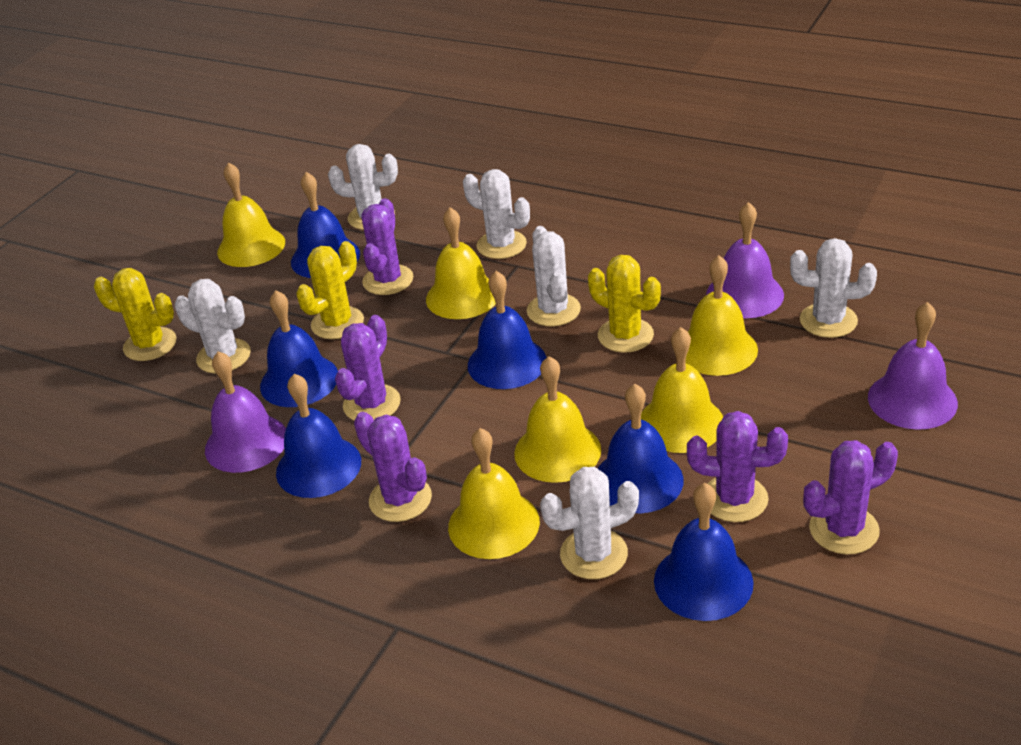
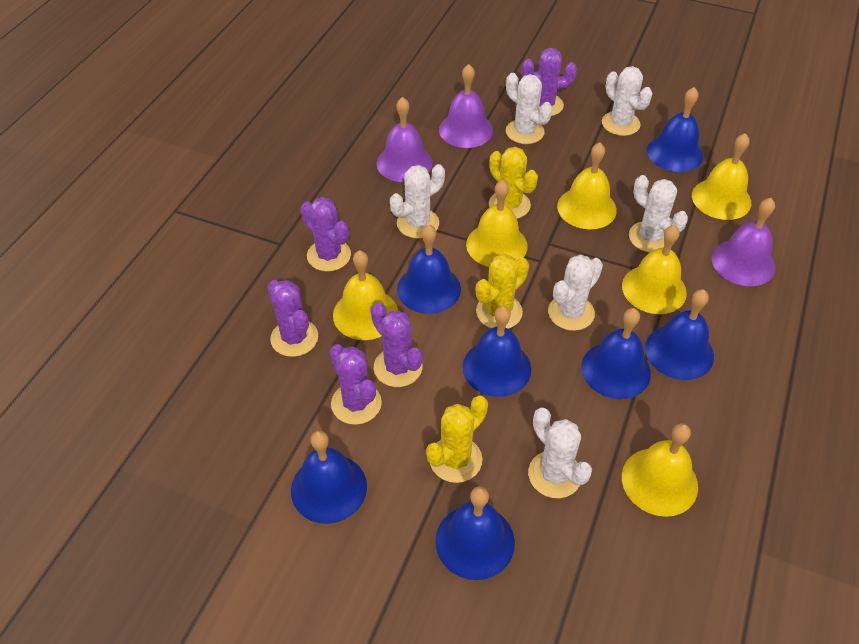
blue bell: 6 -> 7

